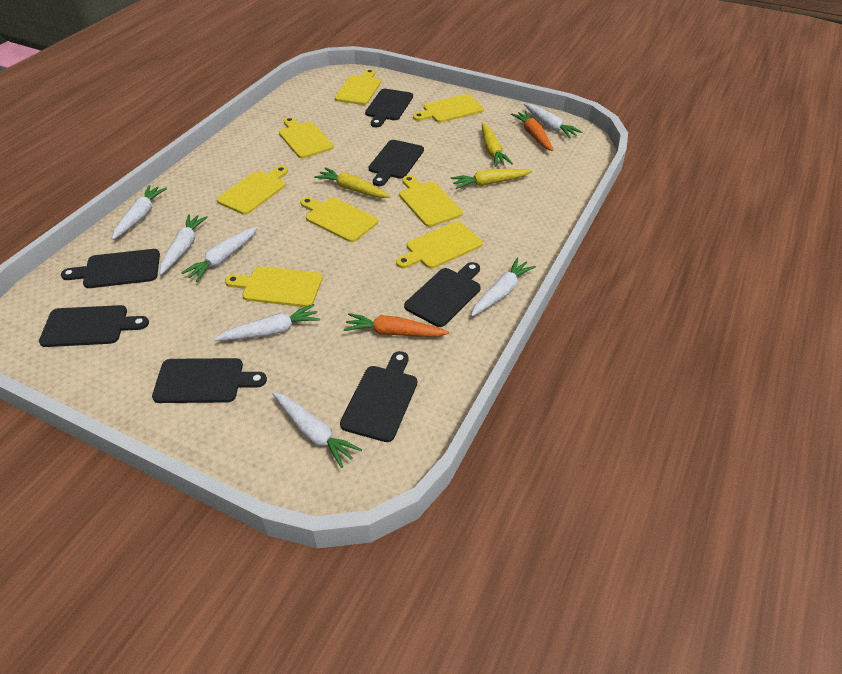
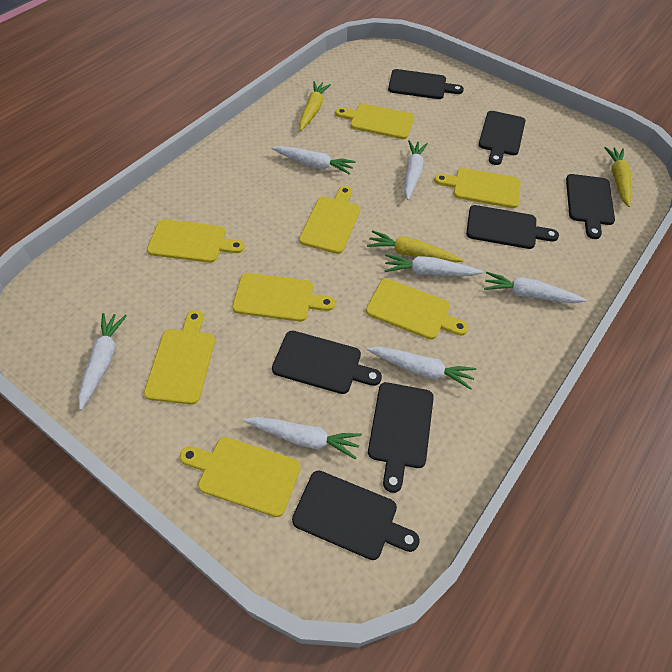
orange carrot: 2 -> 0

